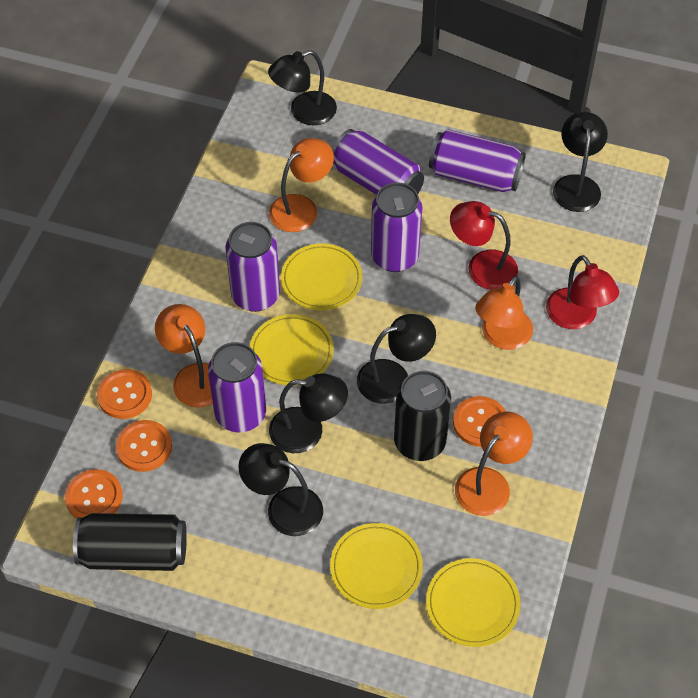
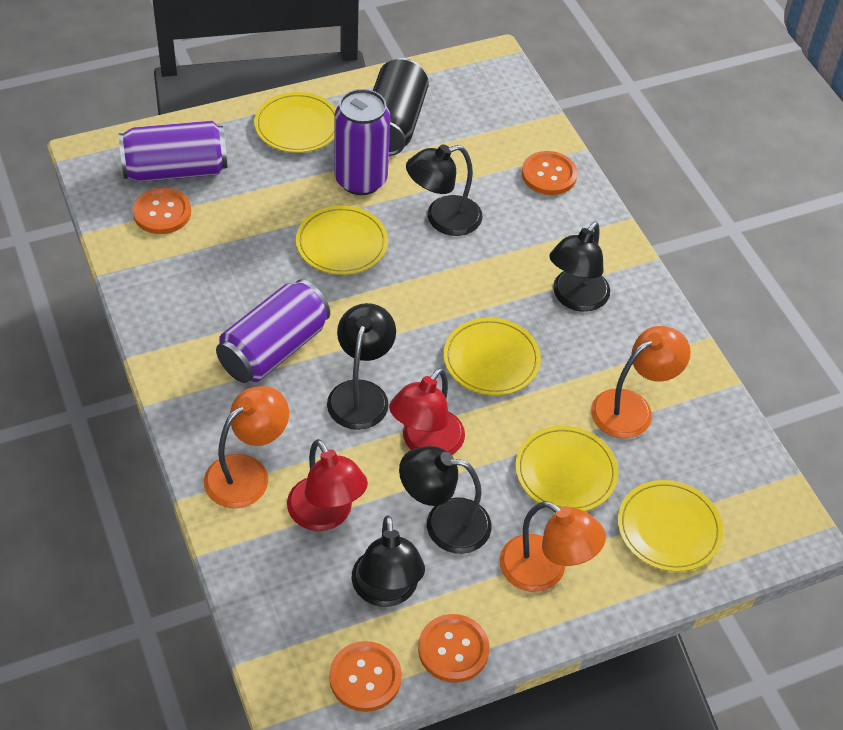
black can: 2 -> 1
orange lamp: 4 -> 3
purple can: 5 -> 3
yellow plate: 4 -> 5

